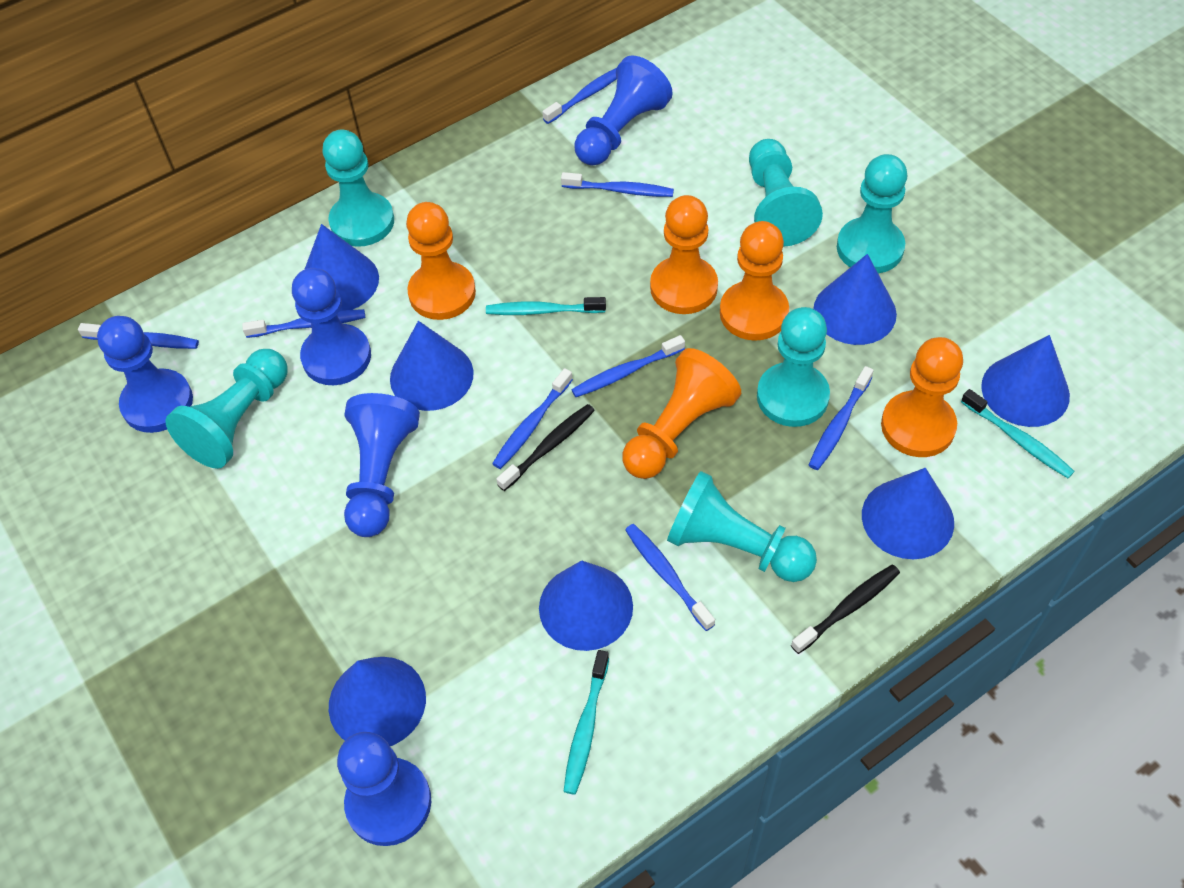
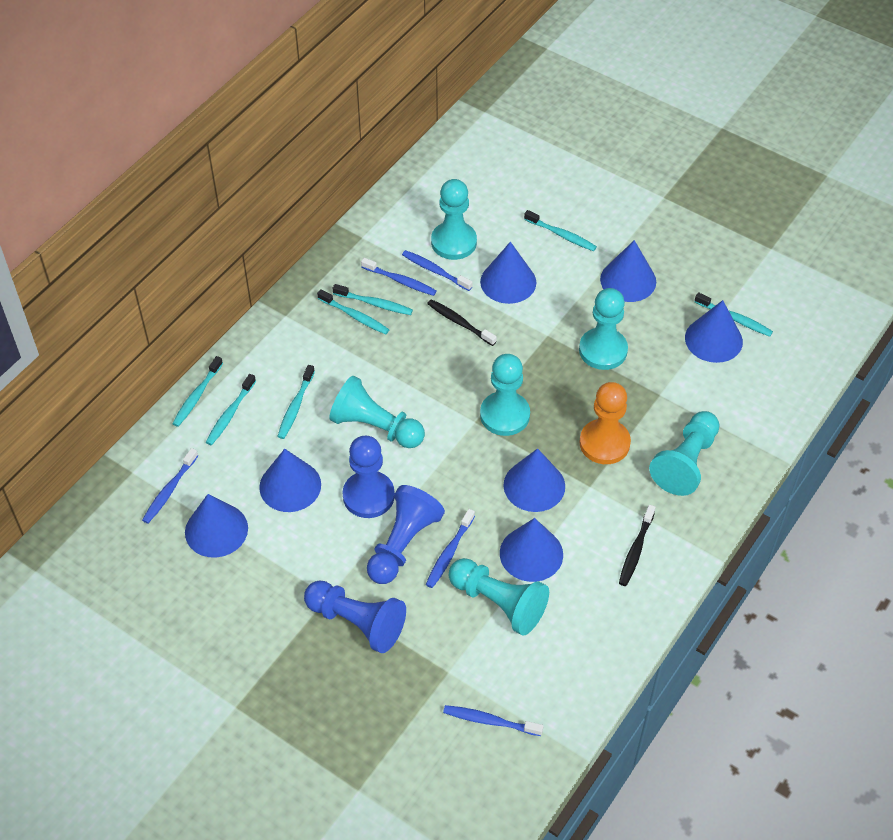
blue pawn: 5 -> 3
blue toothbrush: 8 -> 5
orange pawn: 5 -> 1
turquoise toothbrush: 3 -> 7

